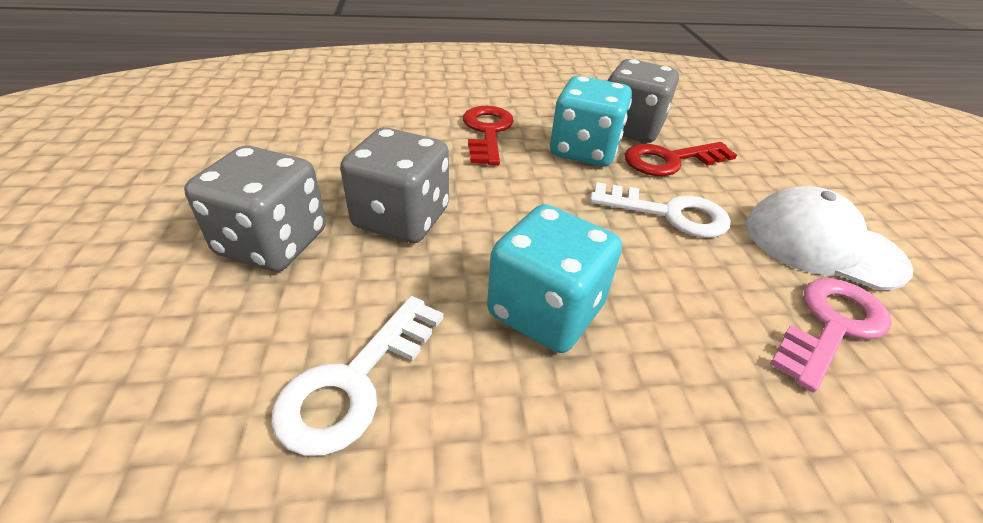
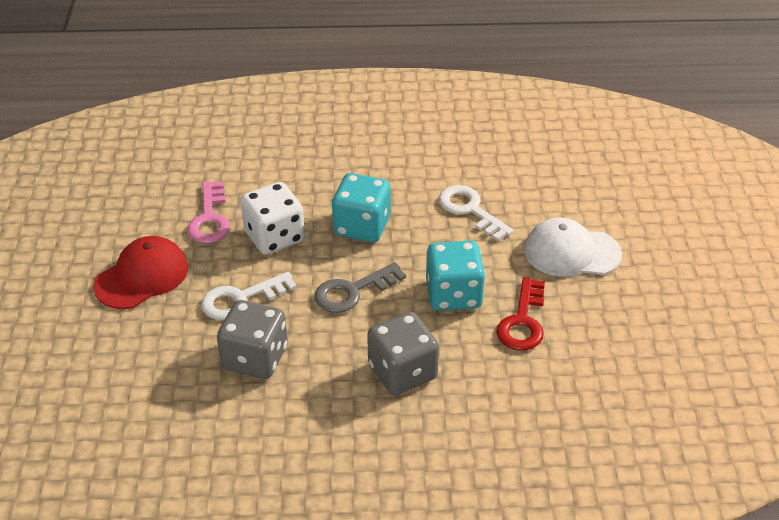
grey dice: 3 -> 2
grey key: 0 -> 1
red cap: 0 -> 1
red key: 2 -> 1
white dice: 0 -> 1

